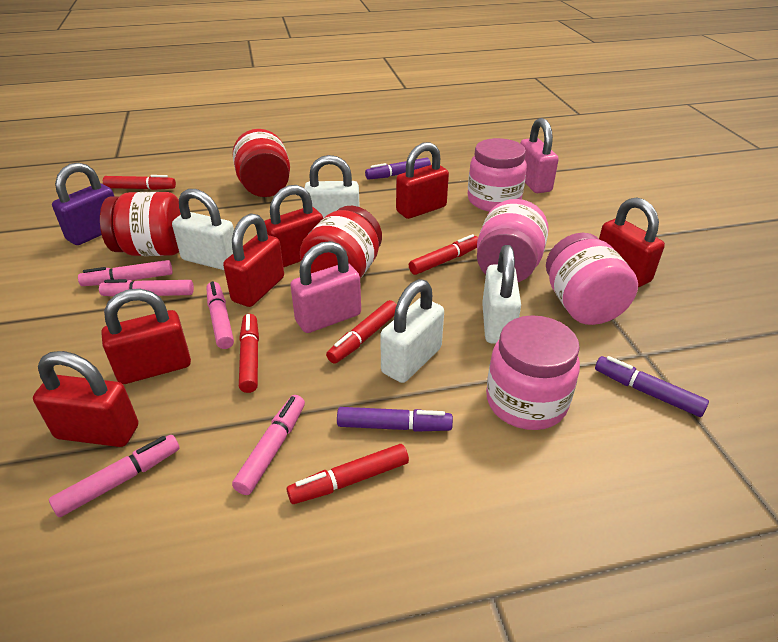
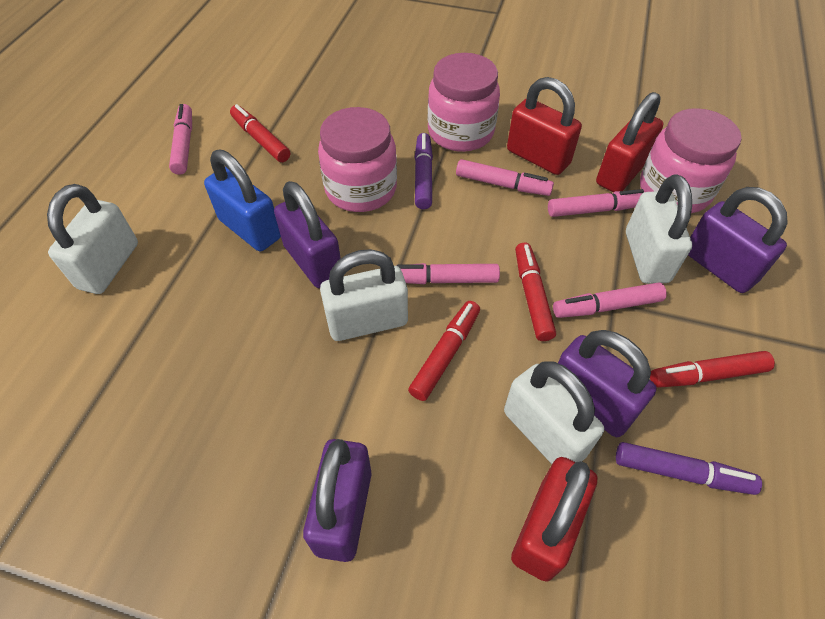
blue padlock: 0 -> 1
pink jar: 4 -> 3
pink padlock: 2 -> 0
purple marker: 3 -> 2
purple padlock: 1 -> 4
red jar: 3 -> 0
red marker: 5 -> 4
red padlock: 6 -> 3

